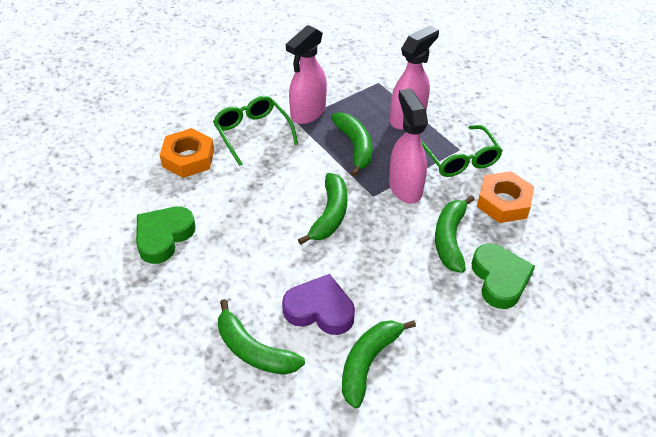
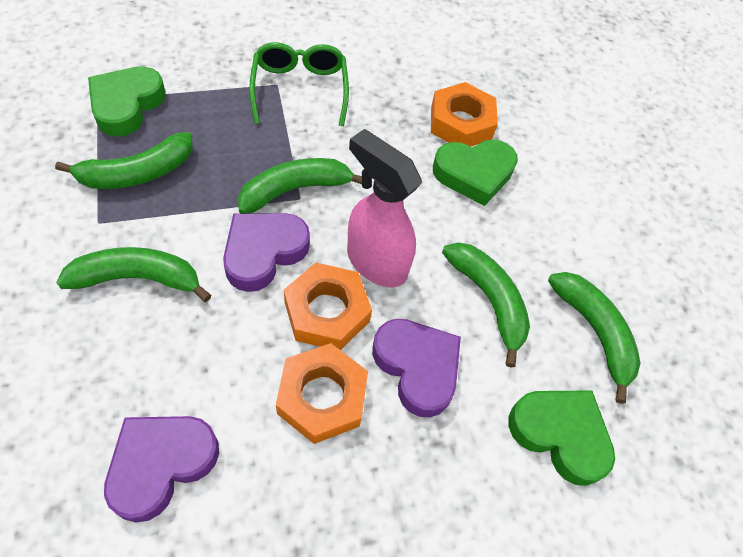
green glasses: 2 -> 1
green heart: 2 -> 3
orange nut: 2 -> 3
pink spray bottle: 3 -> 1
purple heart: 1 -> 3

